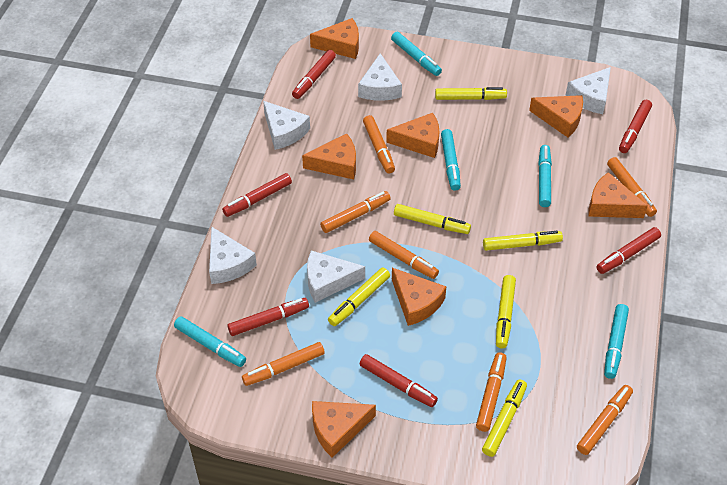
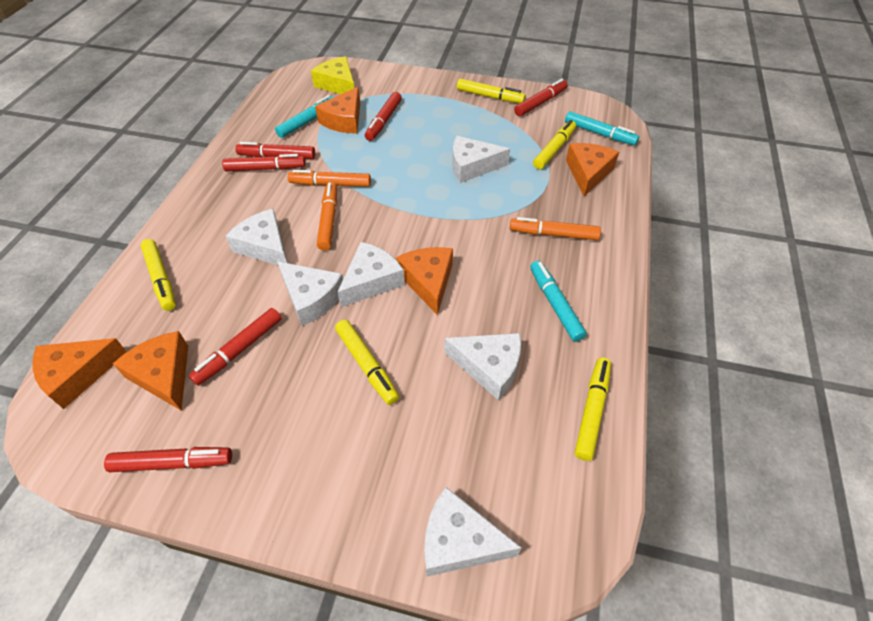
orange cheese: 7 -> 5
orange marker: 7 -> 3
turquoise marker: 5 -> 3
white cheese: 5 -> 6
yellow cheese: 0 -> 1
yellow marker: 6 -> 5

